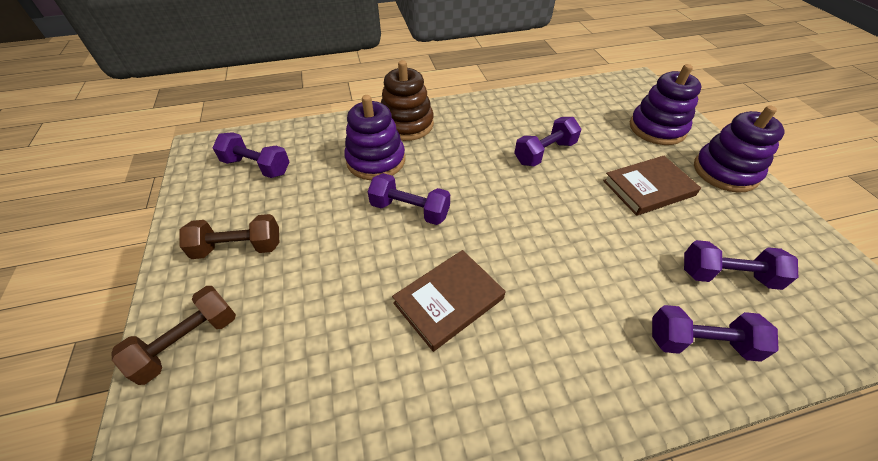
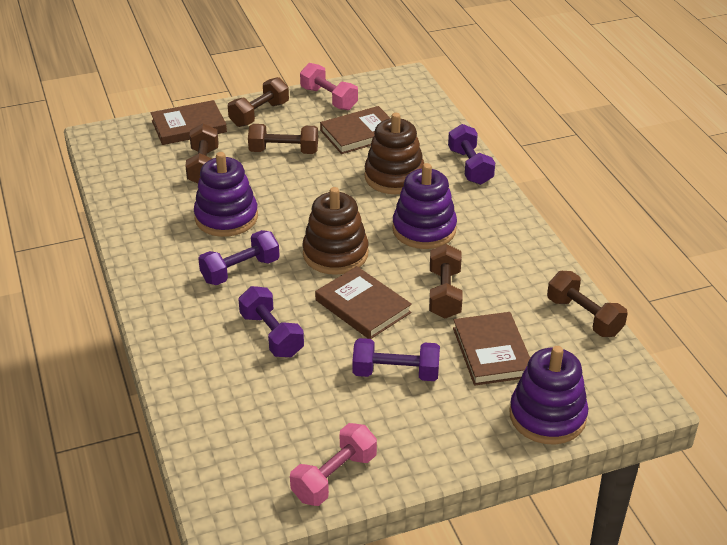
brown book: 2 -> 4
brown dumbbell: 2 -> 5
brown stacking toy: 1 -> 2
pink dumbbell: 0 -> 2
purple dumbbell: 5 -> 4

